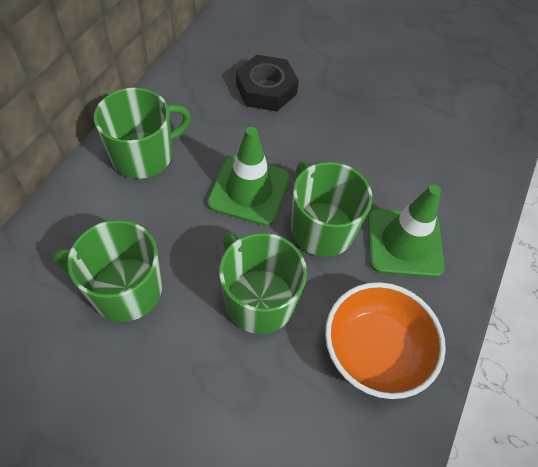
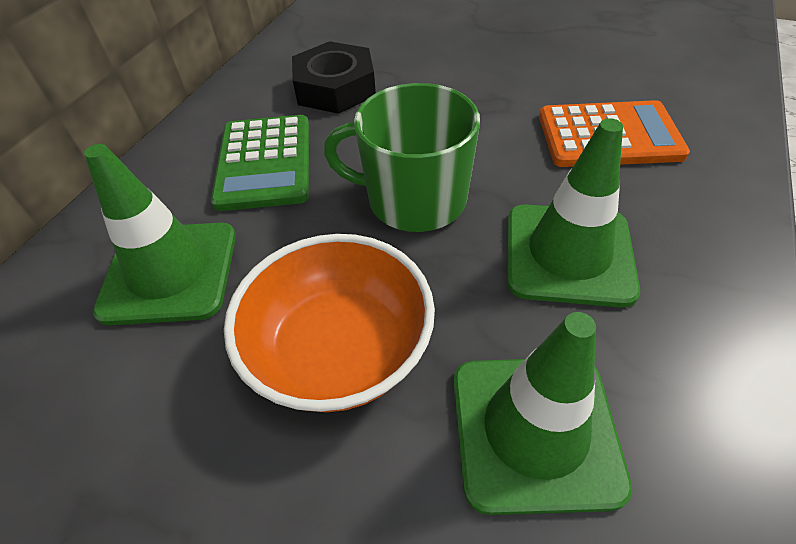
green calculator: 0 -> 1
green mug: 4 -> 1
green traffic cone: 2 -> 3
orange calculator: 0 -> 1

